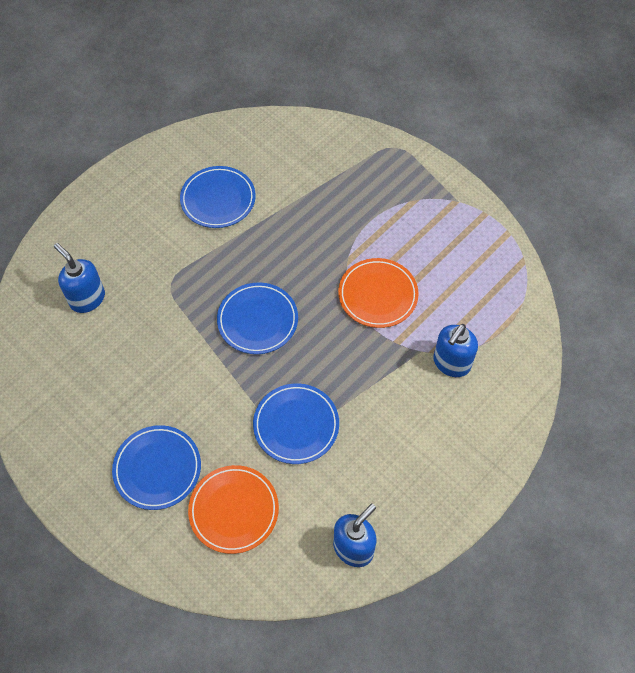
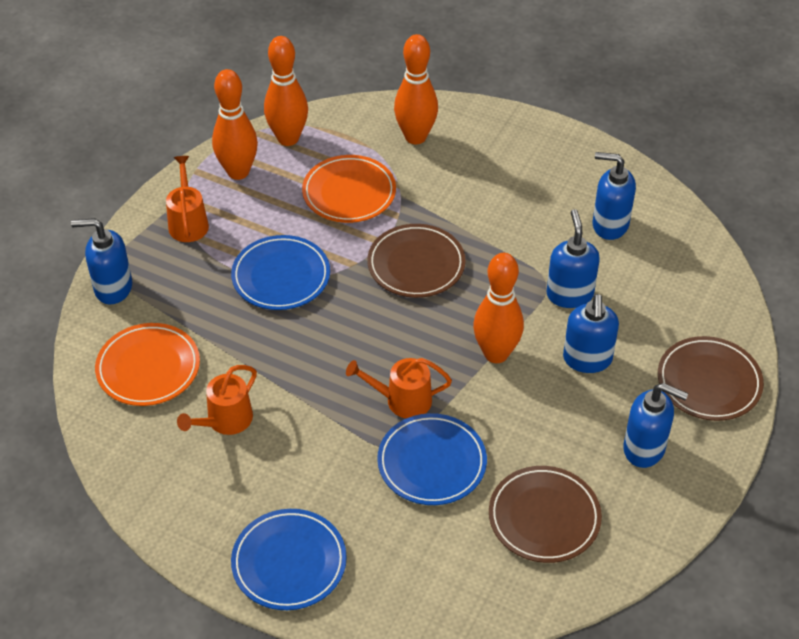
blue plate: 4 -> 3
blue soap dispenser: 3 -> 5
brown plate: 0 -> 3
orange bowling pin: 0 -> 4
orange watering can: 0 -> 3

